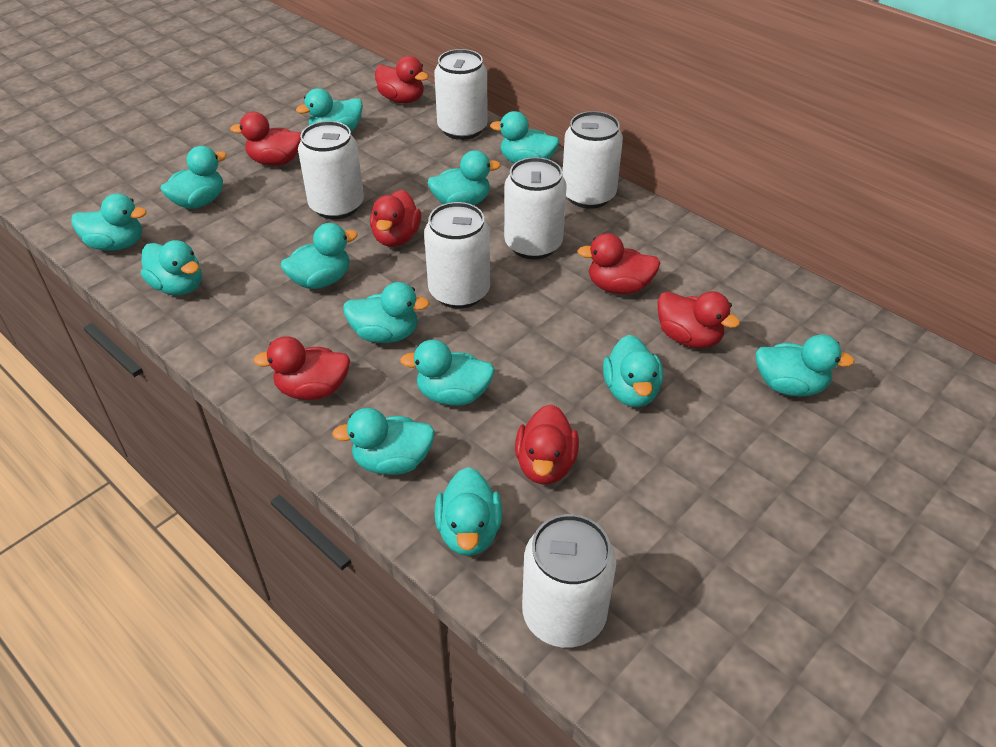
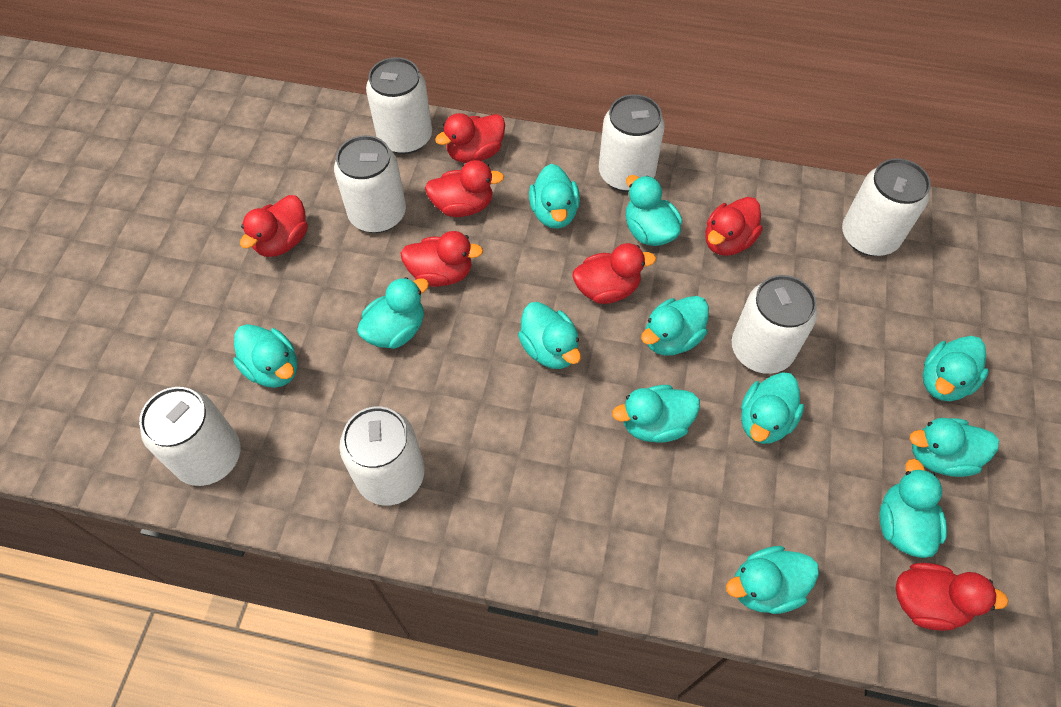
turquoise duck: 13 -> 12
white can: 6 -> 7

